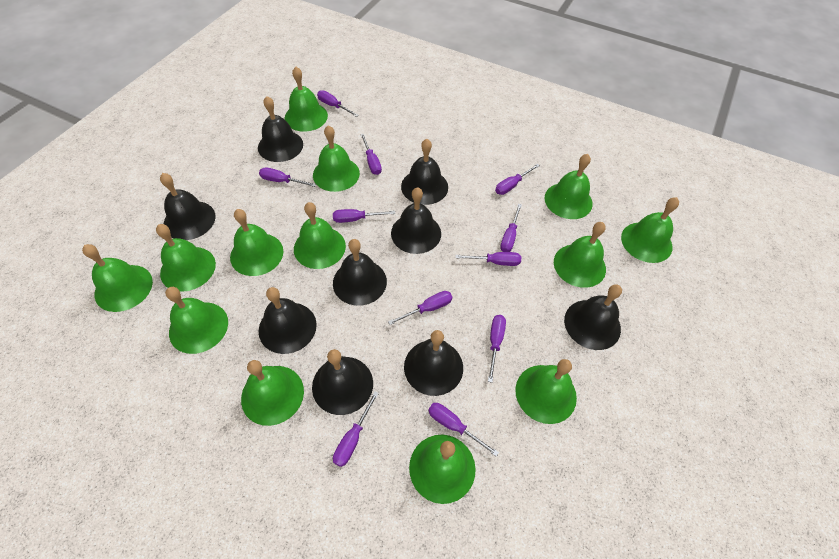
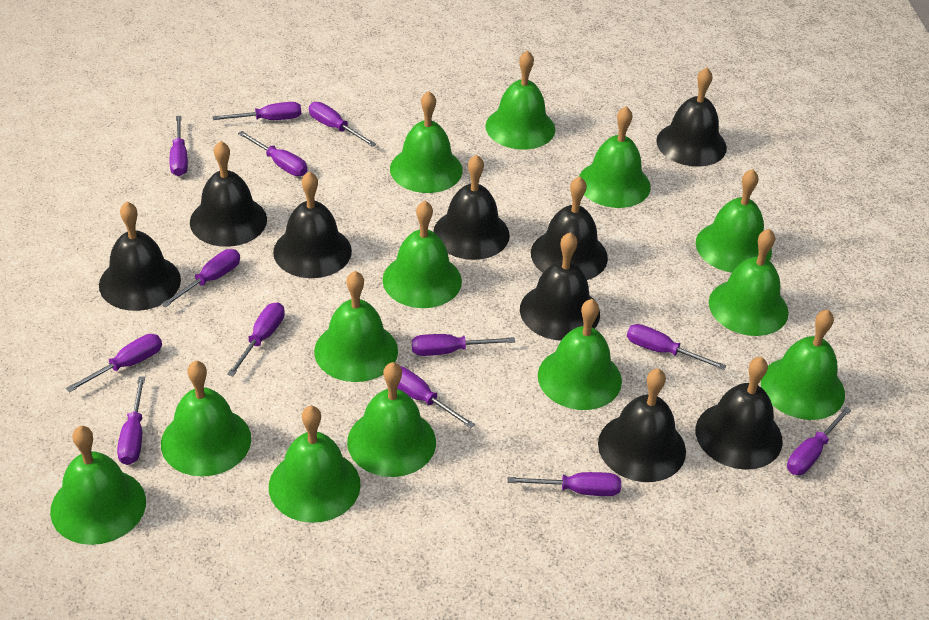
purple screwdriver: 11 -> 13

